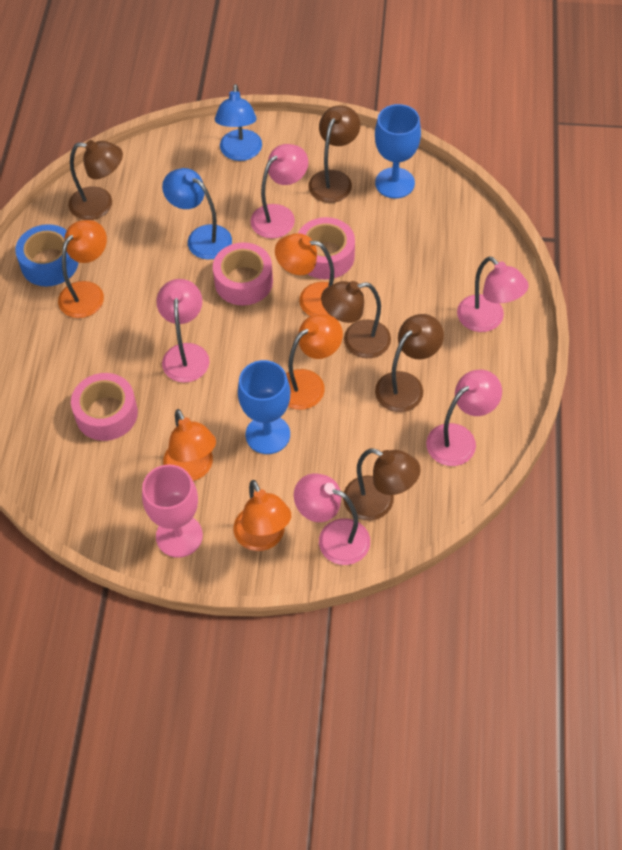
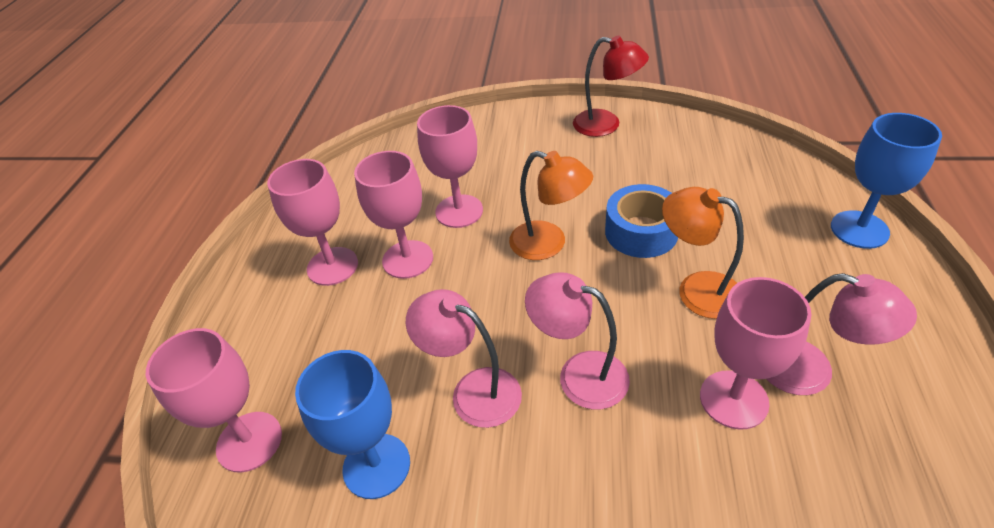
blue lamp: 2 -> 0
brown lamp: 5 -> 0
orange lamp: 5 -> 2
pink goblet: 1 -> 5
pink lamp: 5 -> 3
pink tape: 3 -> 0
red lamp: 0 -> 1

